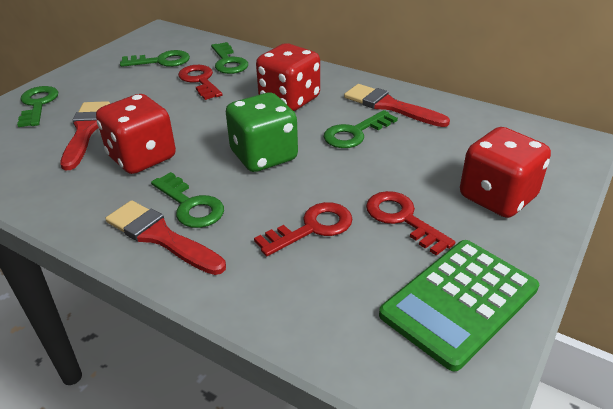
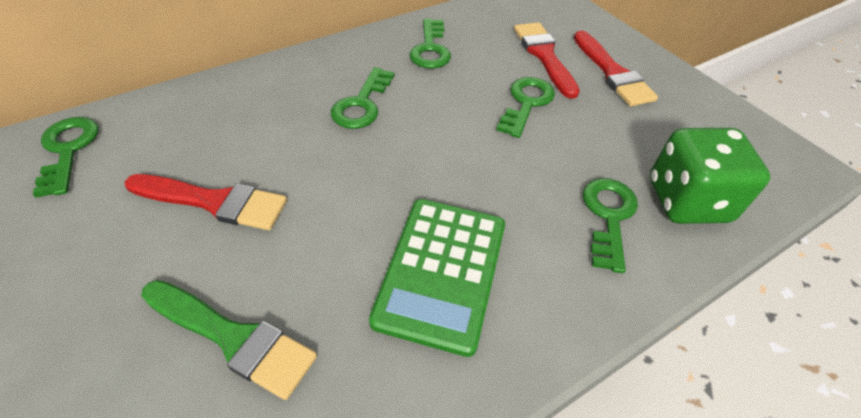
green brush: 0 -> 1
red dice: 3 -> 0
red key: 3 -> 0

